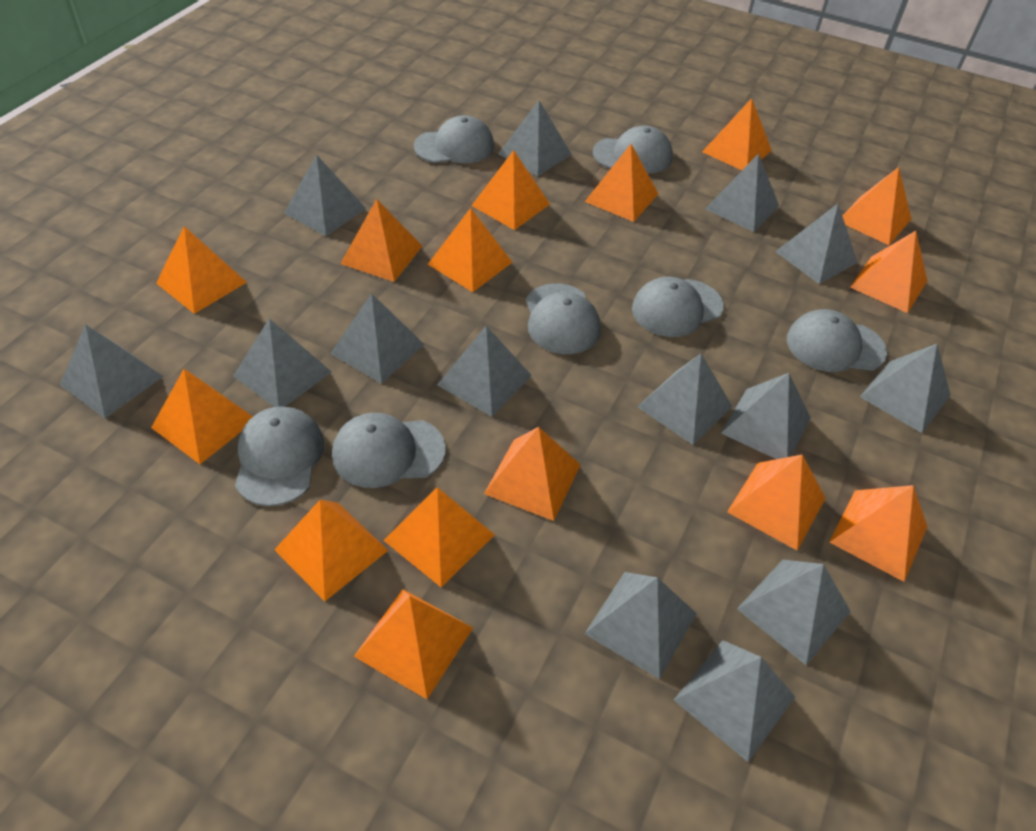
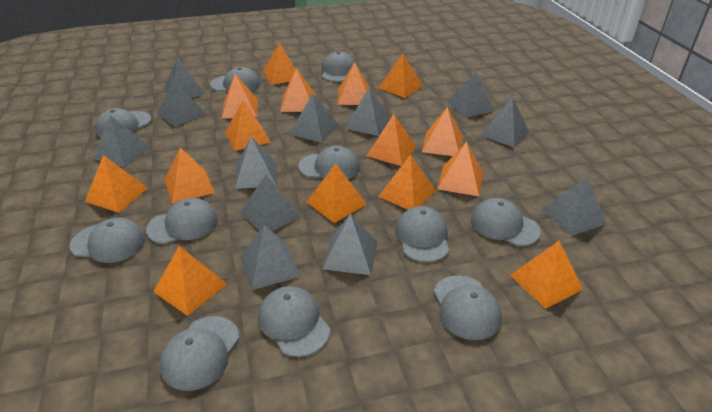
grey cap: 7 -> 11
grey pyramid: 14 -> 12

